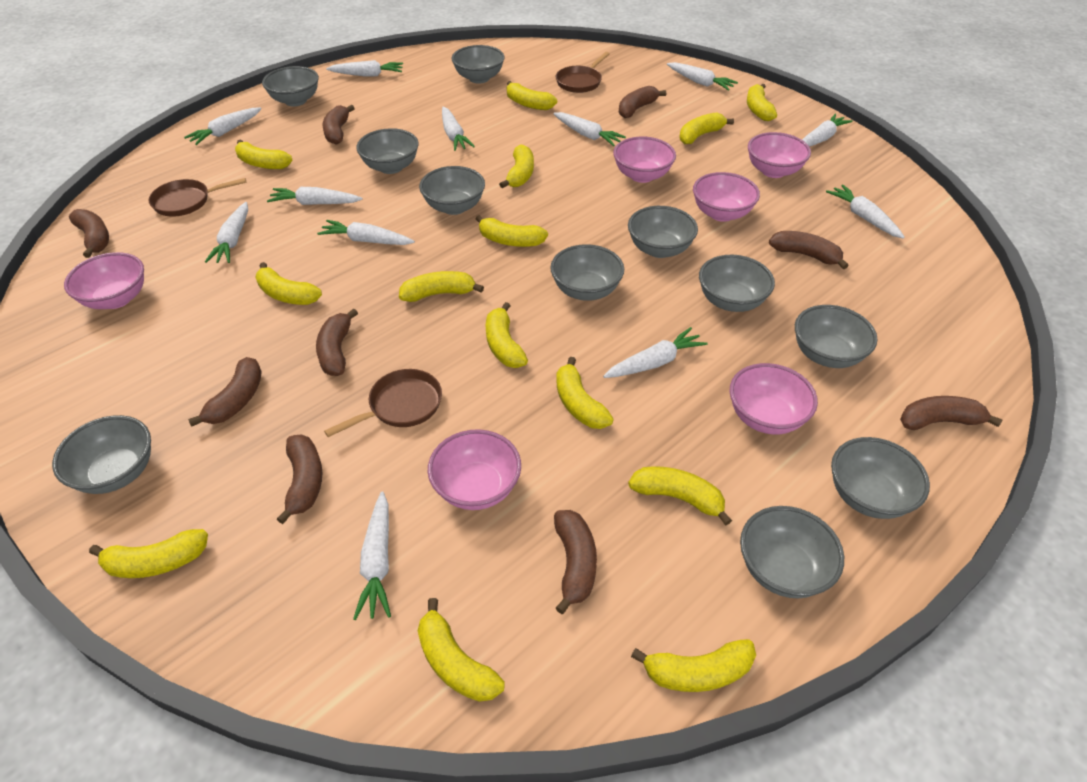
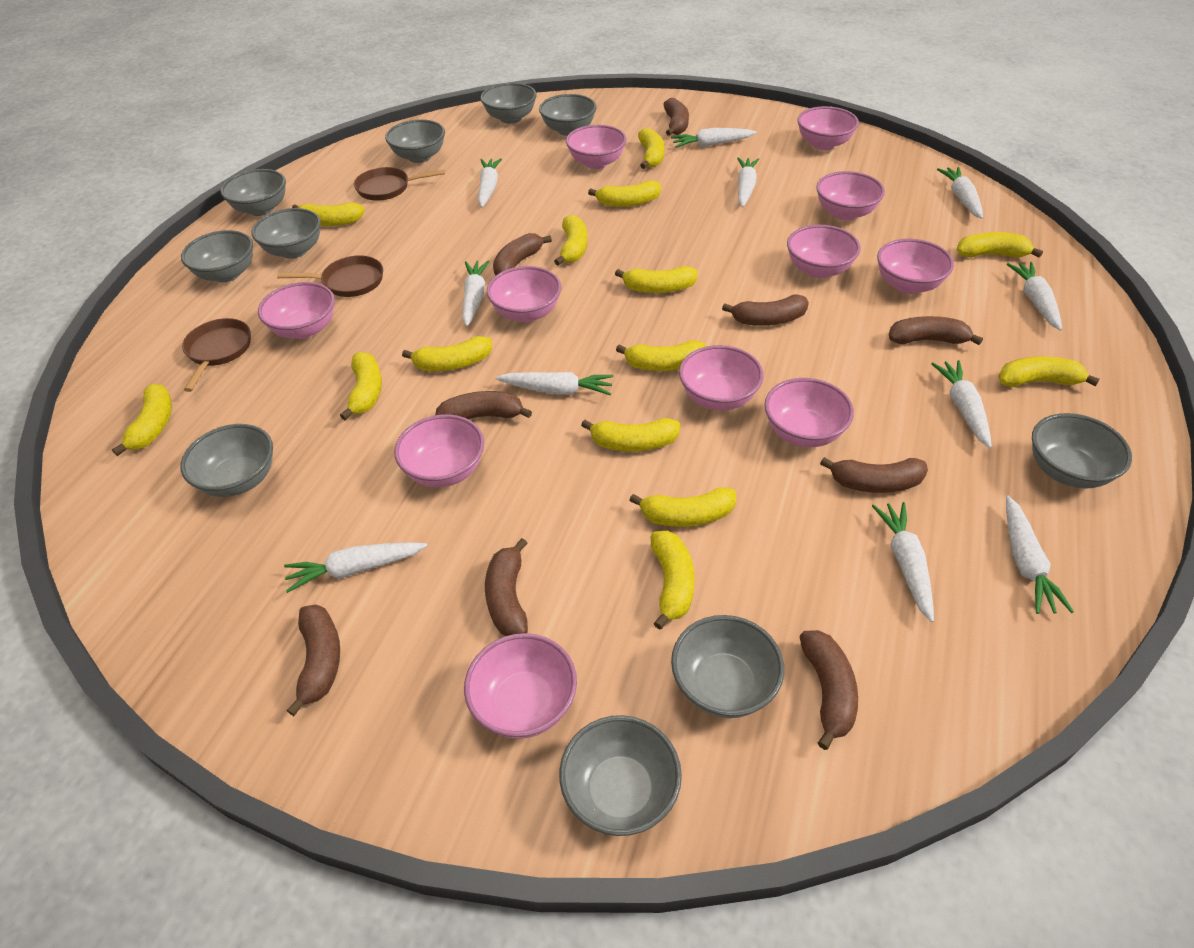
grey bowl: 11 -> 10
pink bowl: 6 -> 11
white carrot: 12 -> 11

